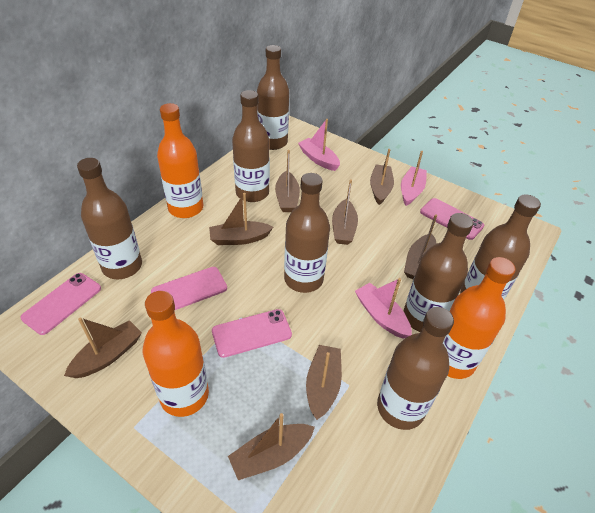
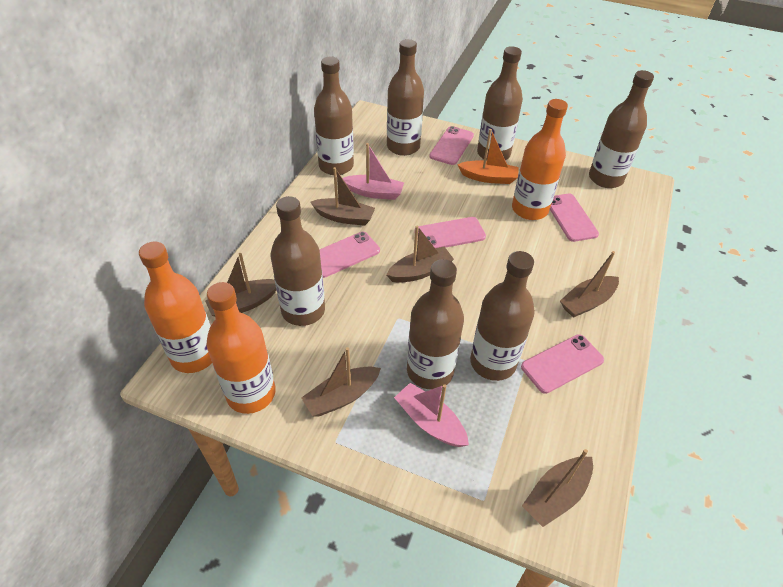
brown boat: 8 -> 6
orange boat: 0 -> 1
pink boat: 3 -> 2
pink phone: 4 -> 5

